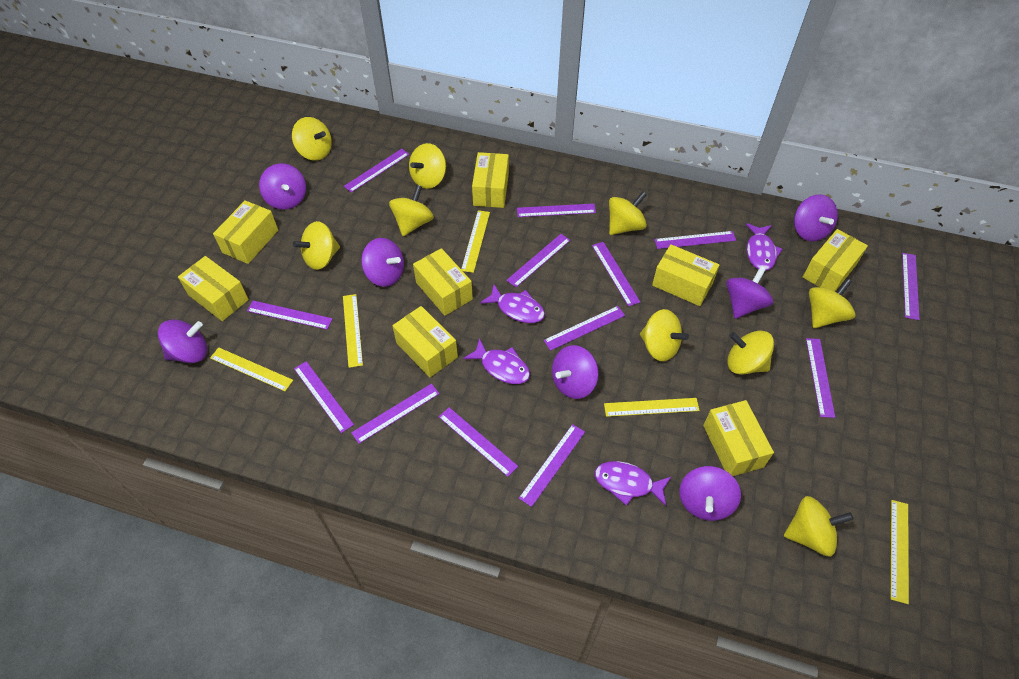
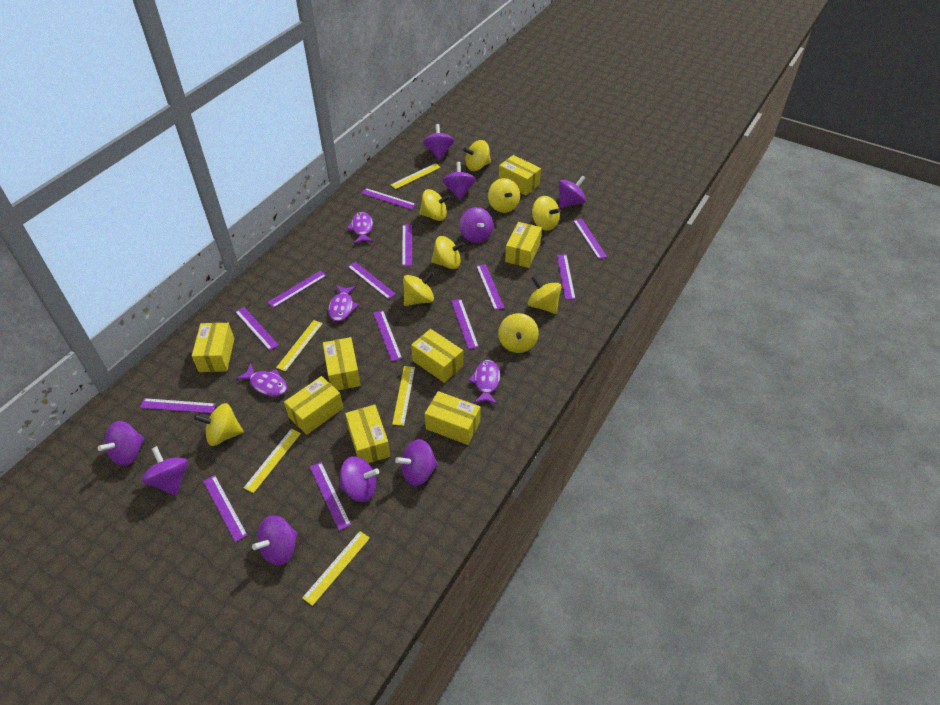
purple spinning top: 7 -> 9

